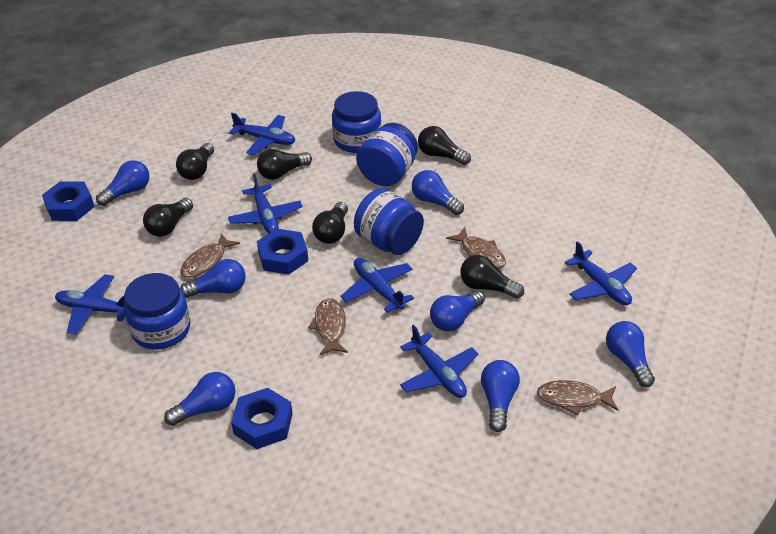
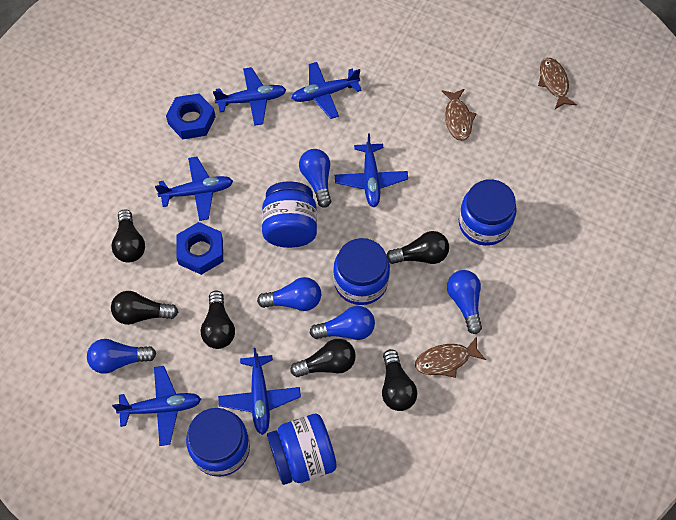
blue jar: 4 -> 5
blue light bulb: 7 -> 5
blue nut: 3 -> 2
brown fish: 4 -> 3

